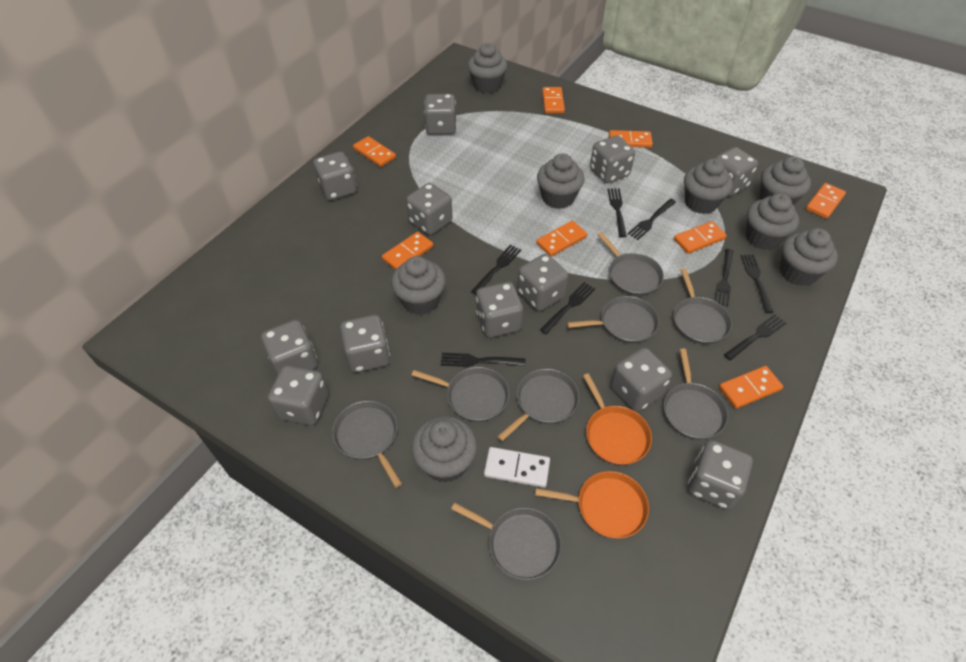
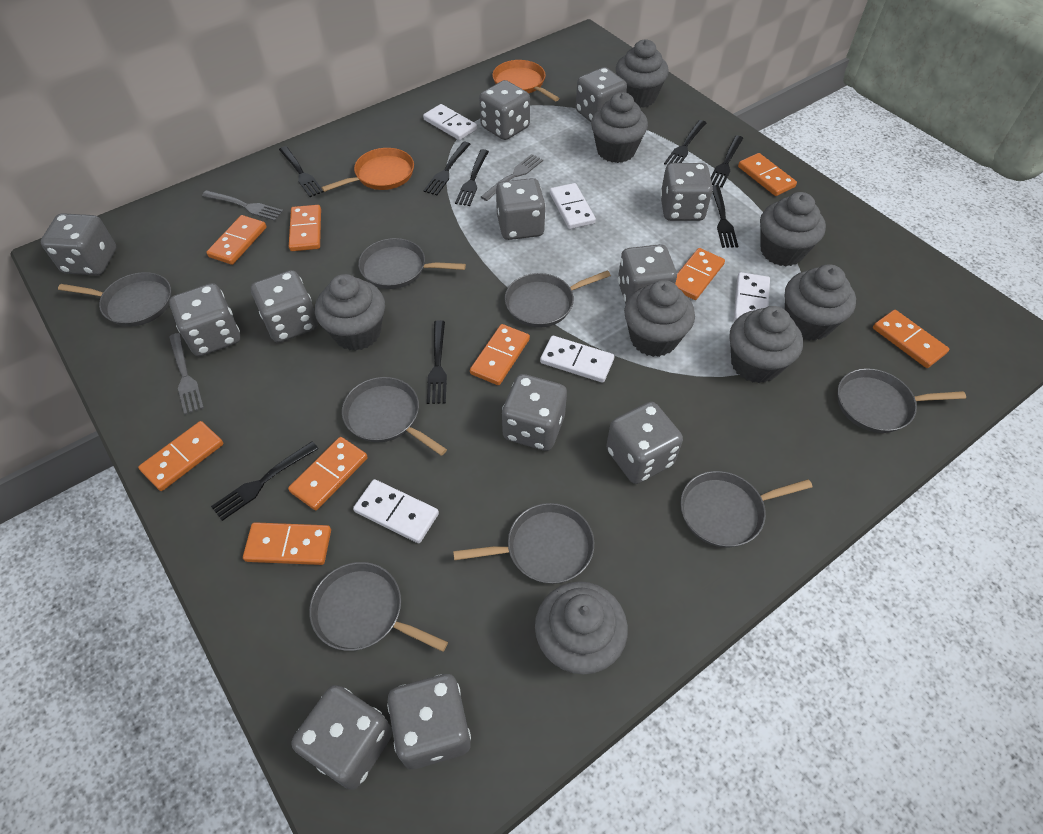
grey fork: 0 -> 3
orange domino: 8 -> 9
white domino: 1 -> 5

